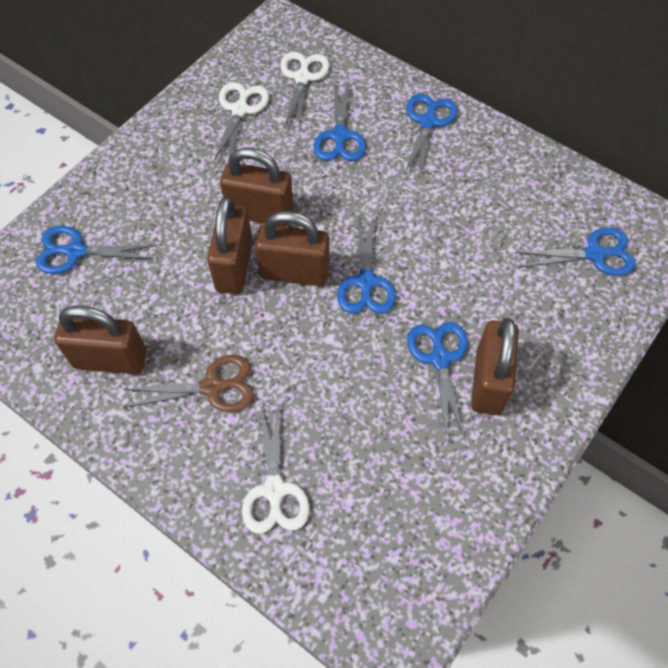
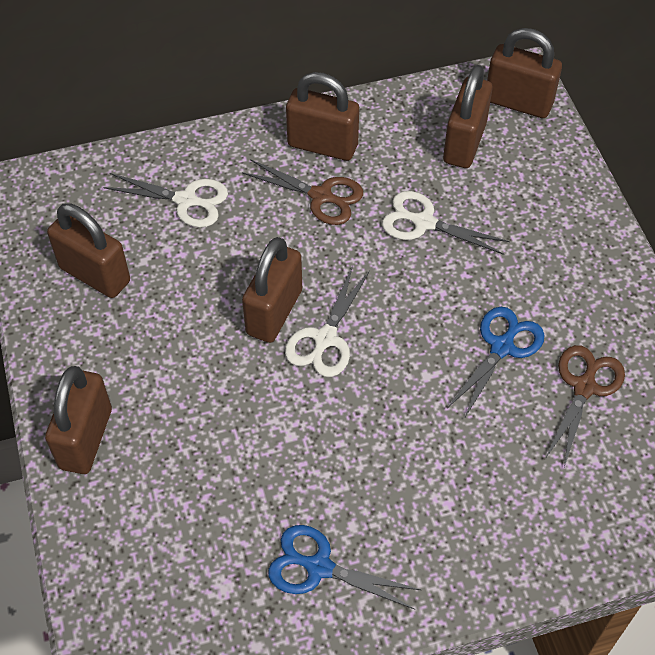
blue scissors: 6 -> 2
brown padlock: 5 -> 6
brown scissors: 1 -> 2

